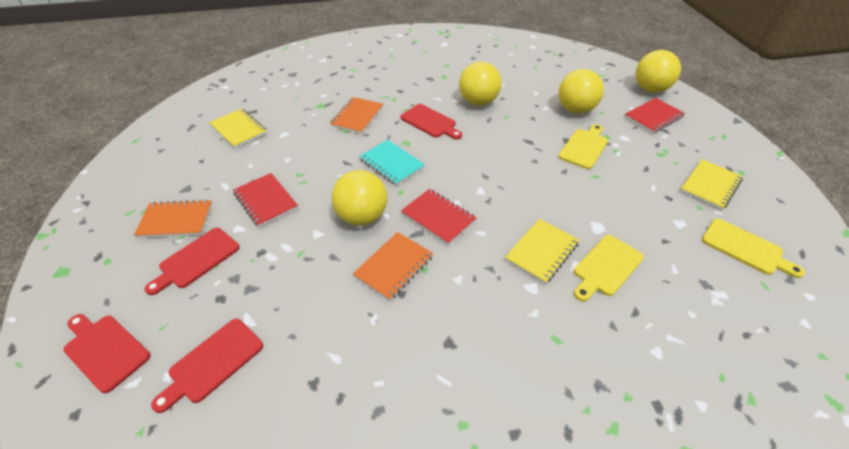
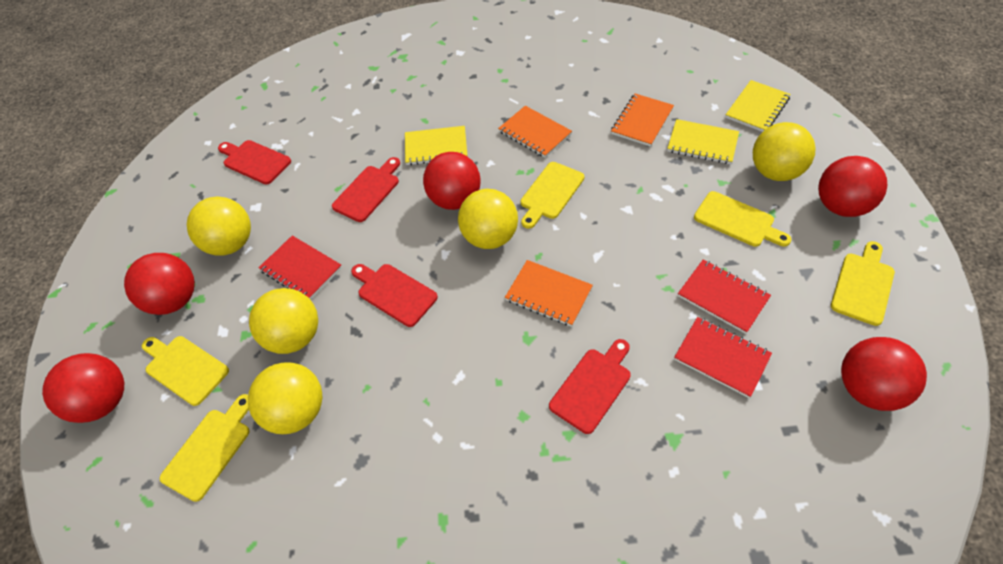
red ball: 0 -> 5
turquoise notebook: 1 -> 0
yellow ball: 4 -> 5
yellow cutting board: 3 -> 5

